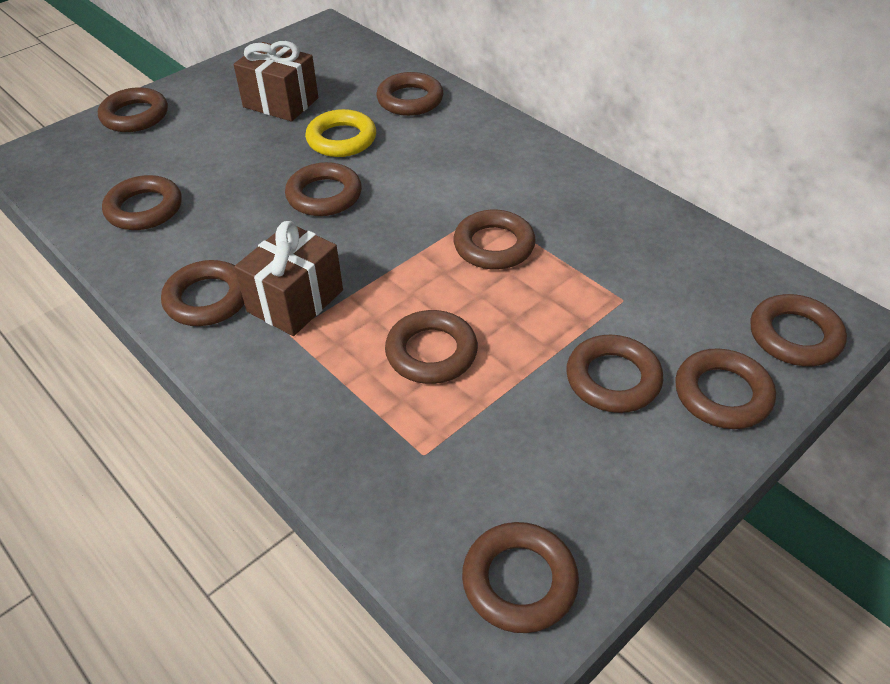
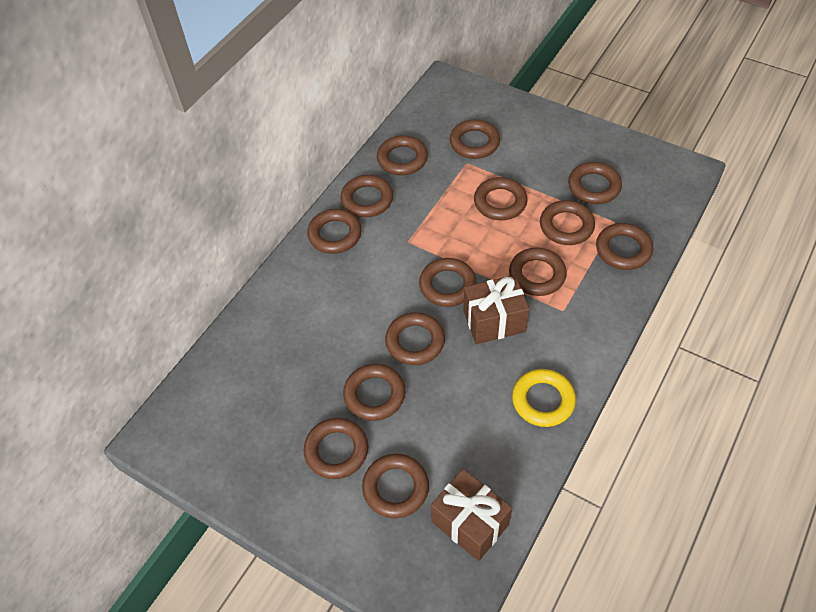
brown ring: 11 -> 14

